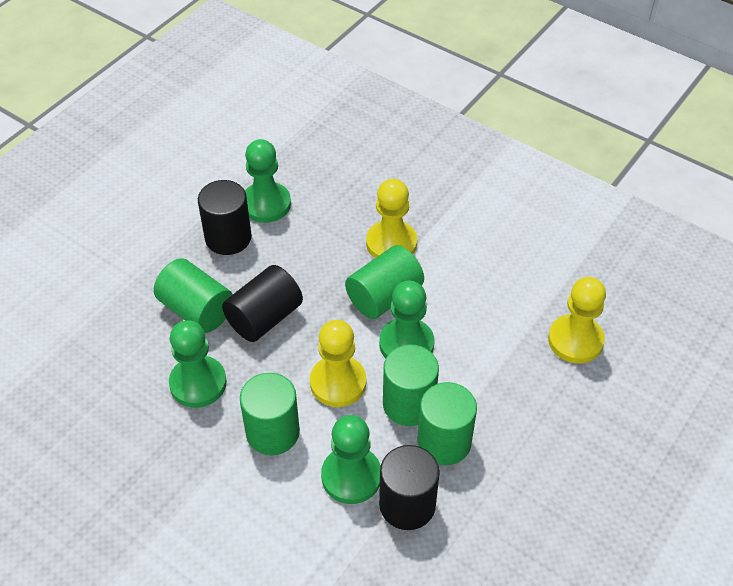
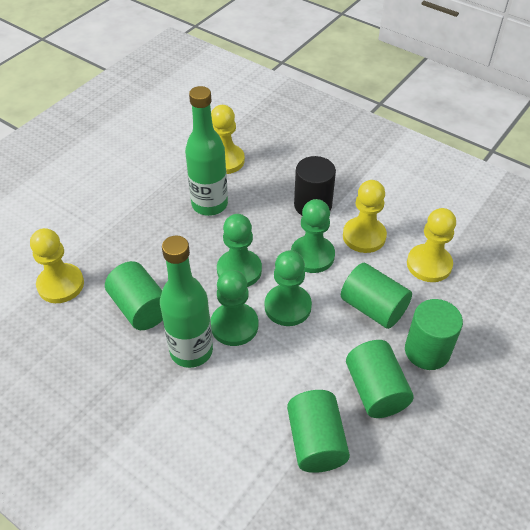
black cylinder: 3 -> 1
green bottle: 0 -> 2
yellow pawn: 3 -> 4

